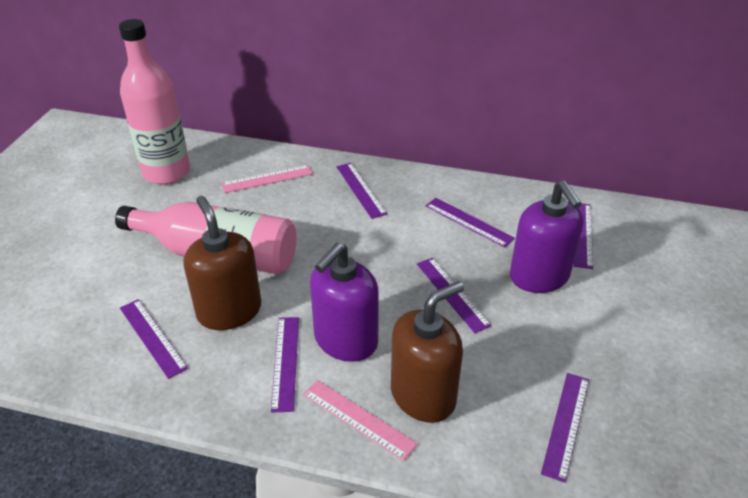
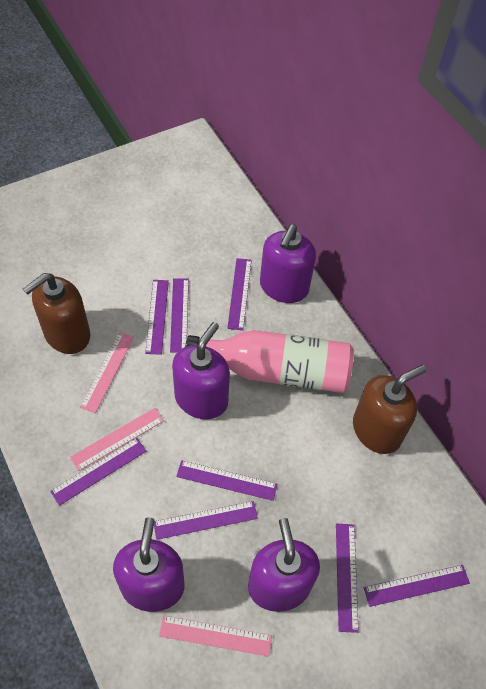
pink bottle: 2 -> 1
pink ruler: 2 -> 3
purple ruler: 7 -> 8
purple soap dispenser: 2 -> 4

